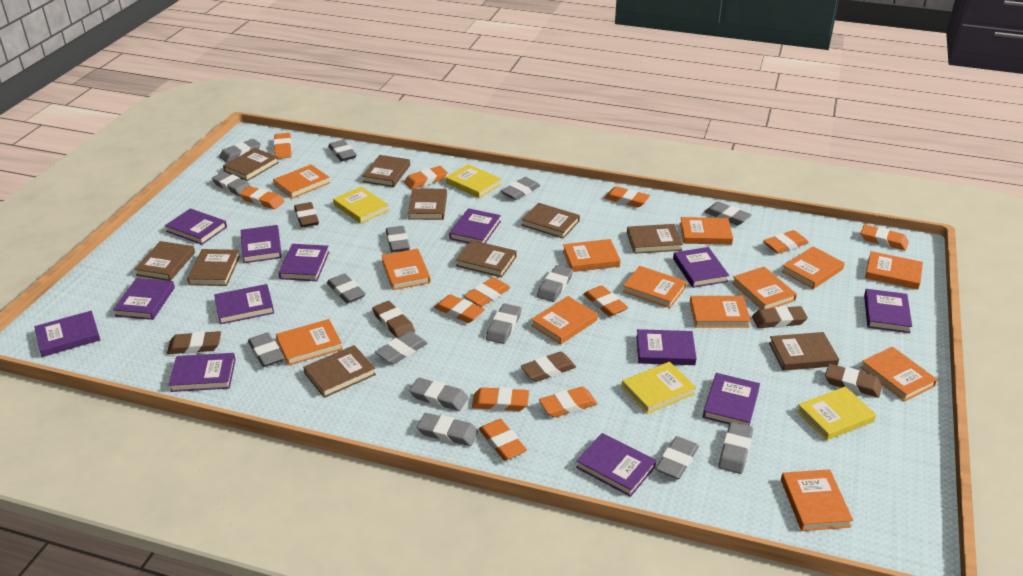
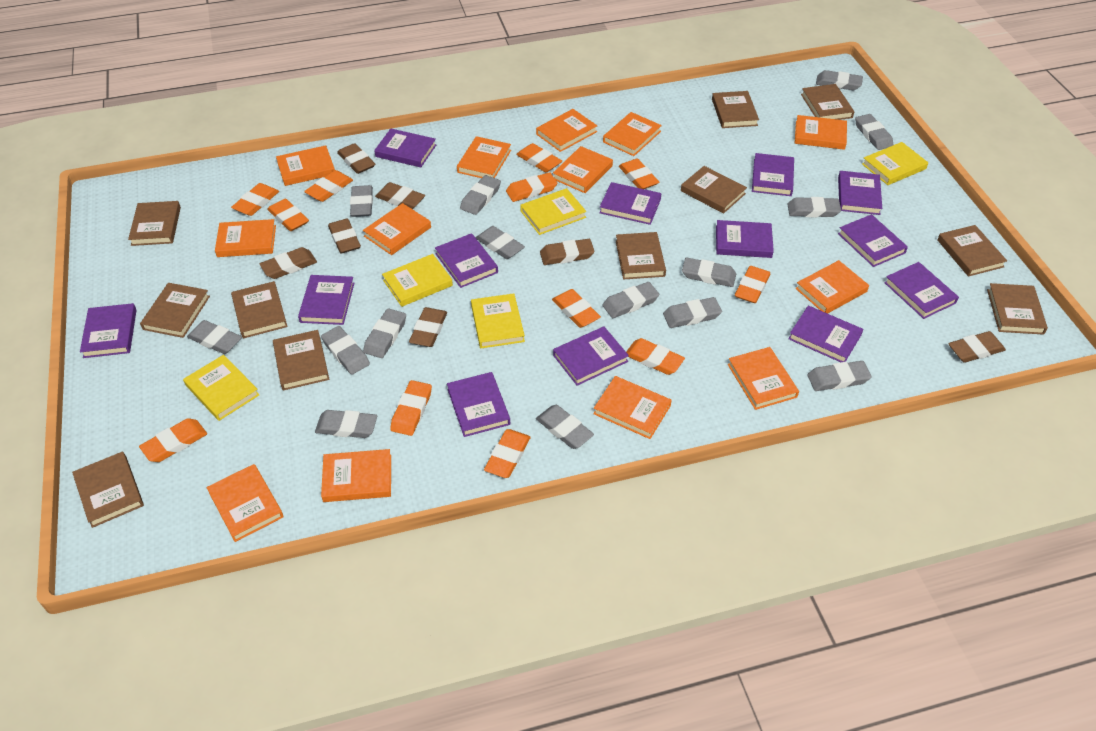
brown book: 10 -> 11
brown eraser: 6 -> 7
yellow book: 4 -> 5

